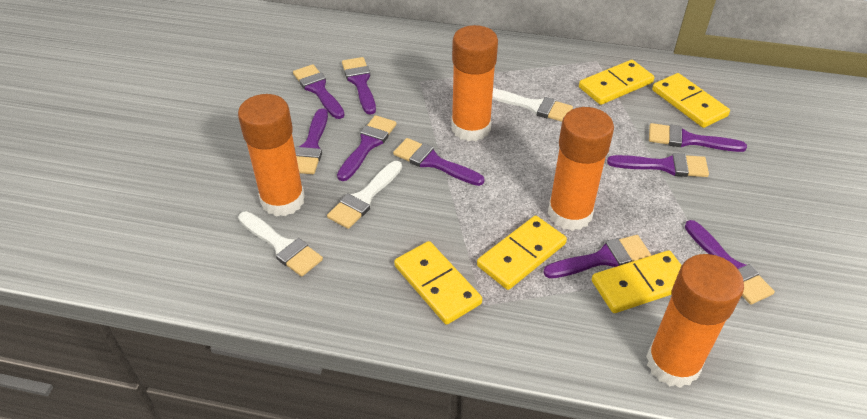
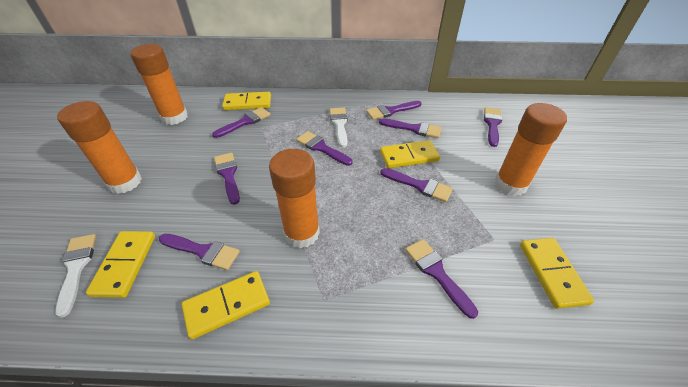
white brush: 3 -> 2

